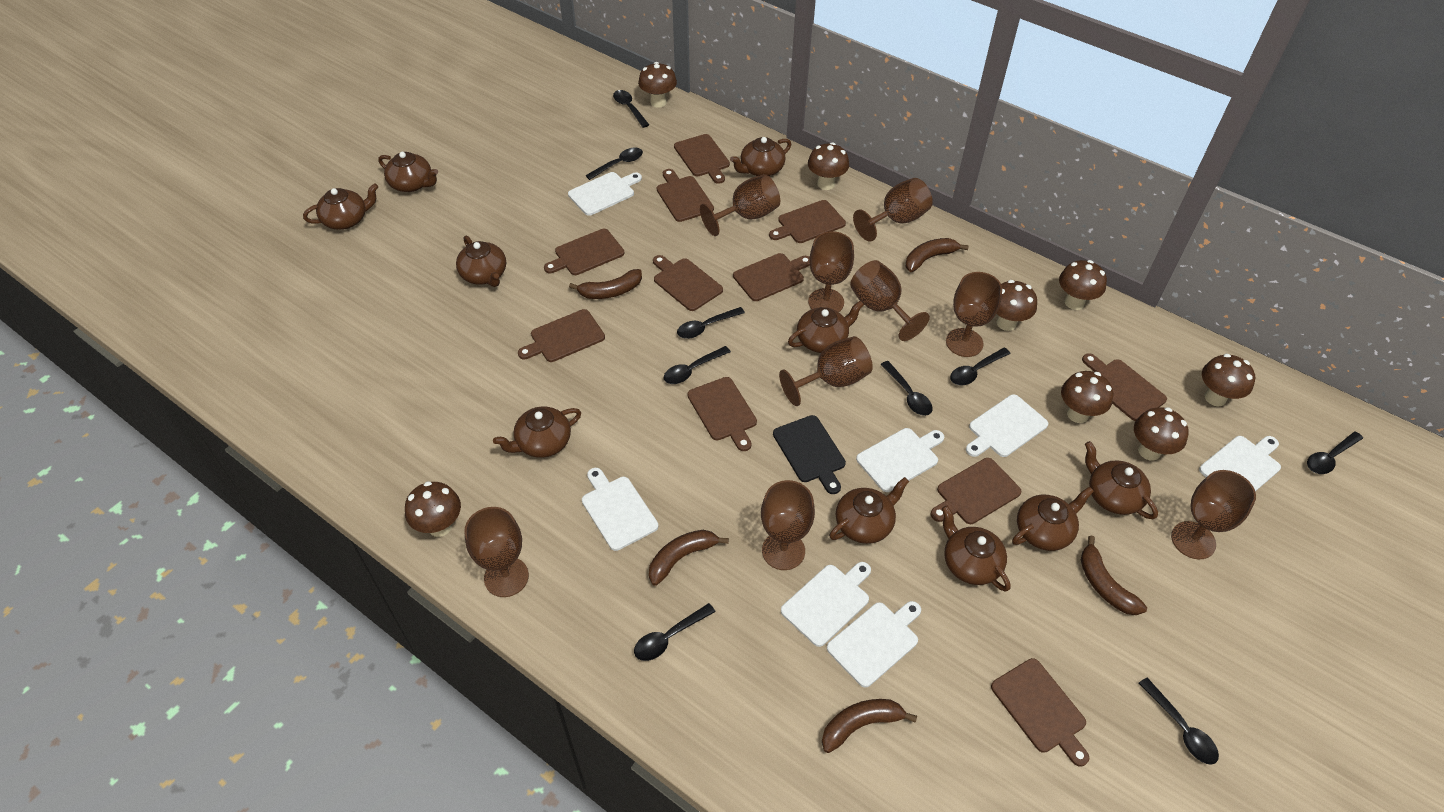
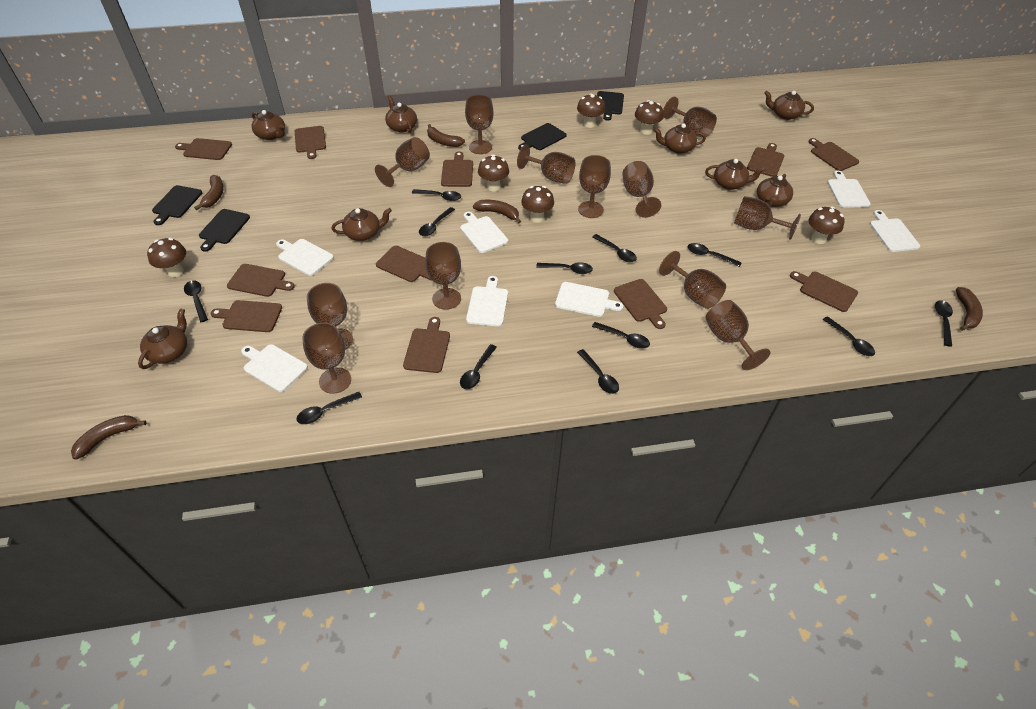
black cutting board: 1 -> 4
black spoon: 9 -> 12
brown goblet: 9 -> 12
brown mushroom: 8 -> 6
brown teapot: 10 -> 8

